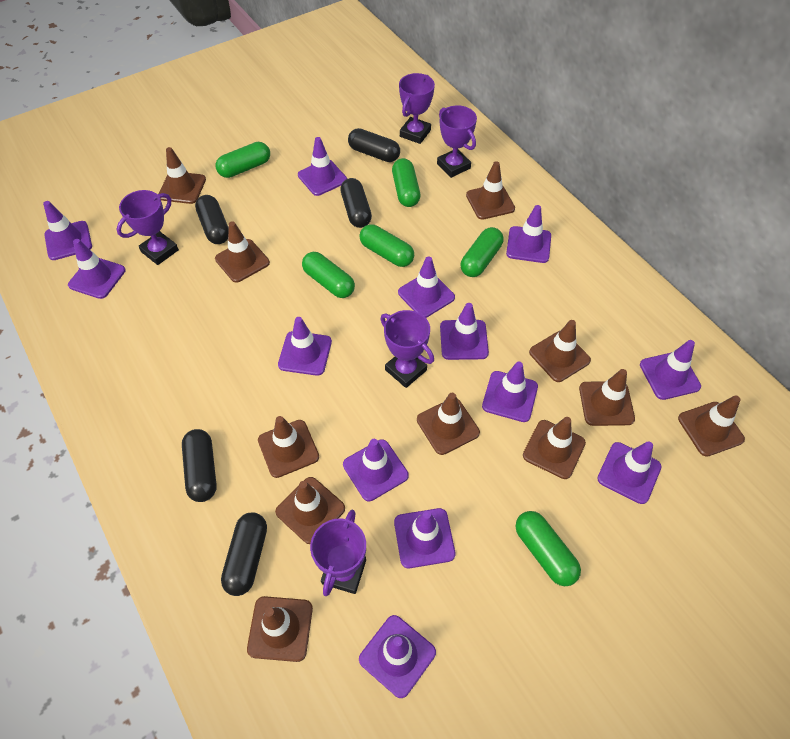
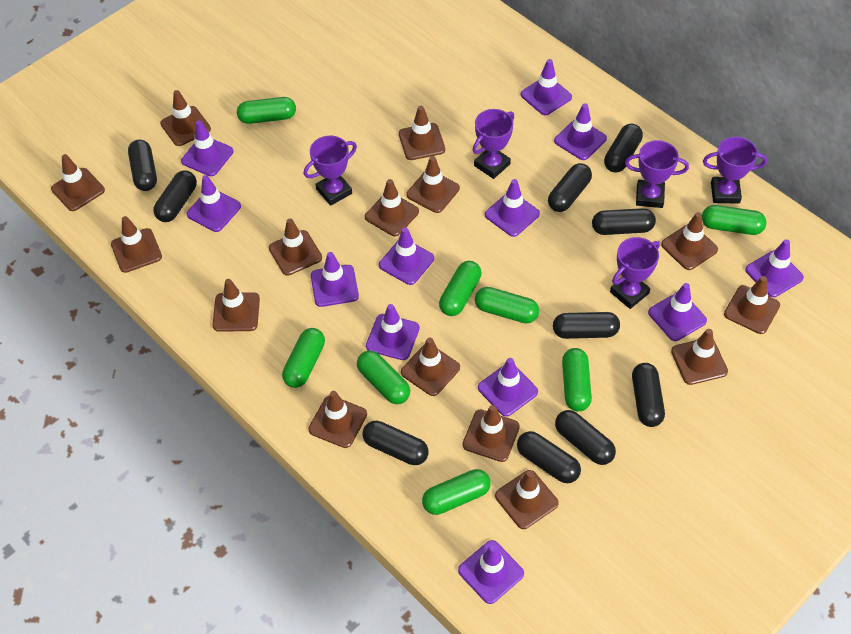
black capsule: 5 -> 10
brown traffic cone: 11 -> 15
green capsule: 6 -> 8
purple traffic cone: 13 -> 12

